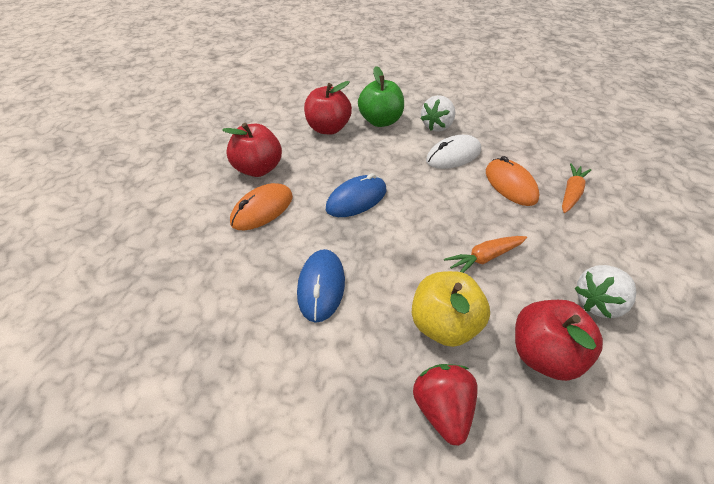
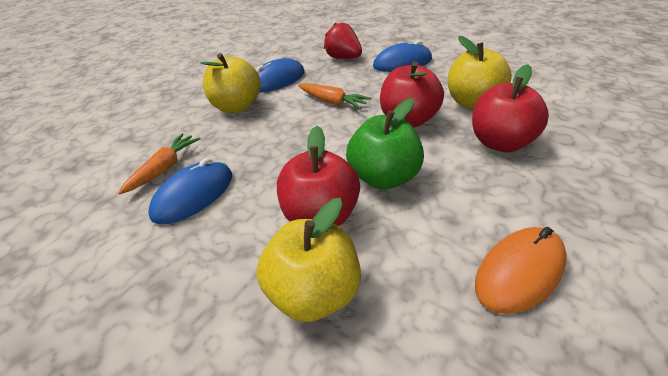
blue mouse: 2 -> 3
orange mouse: 2 -> 1
white mouse: 1 -> 0
white strawberry: 2 -> 0
yellow apple: 1 -> 3

